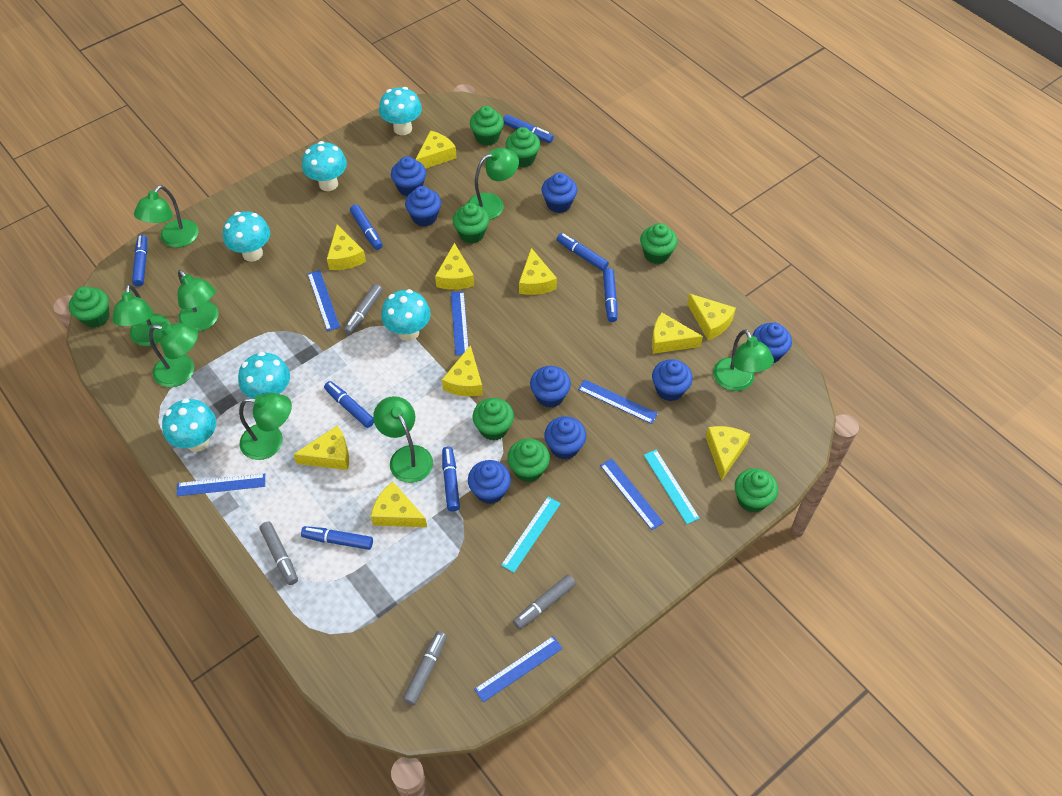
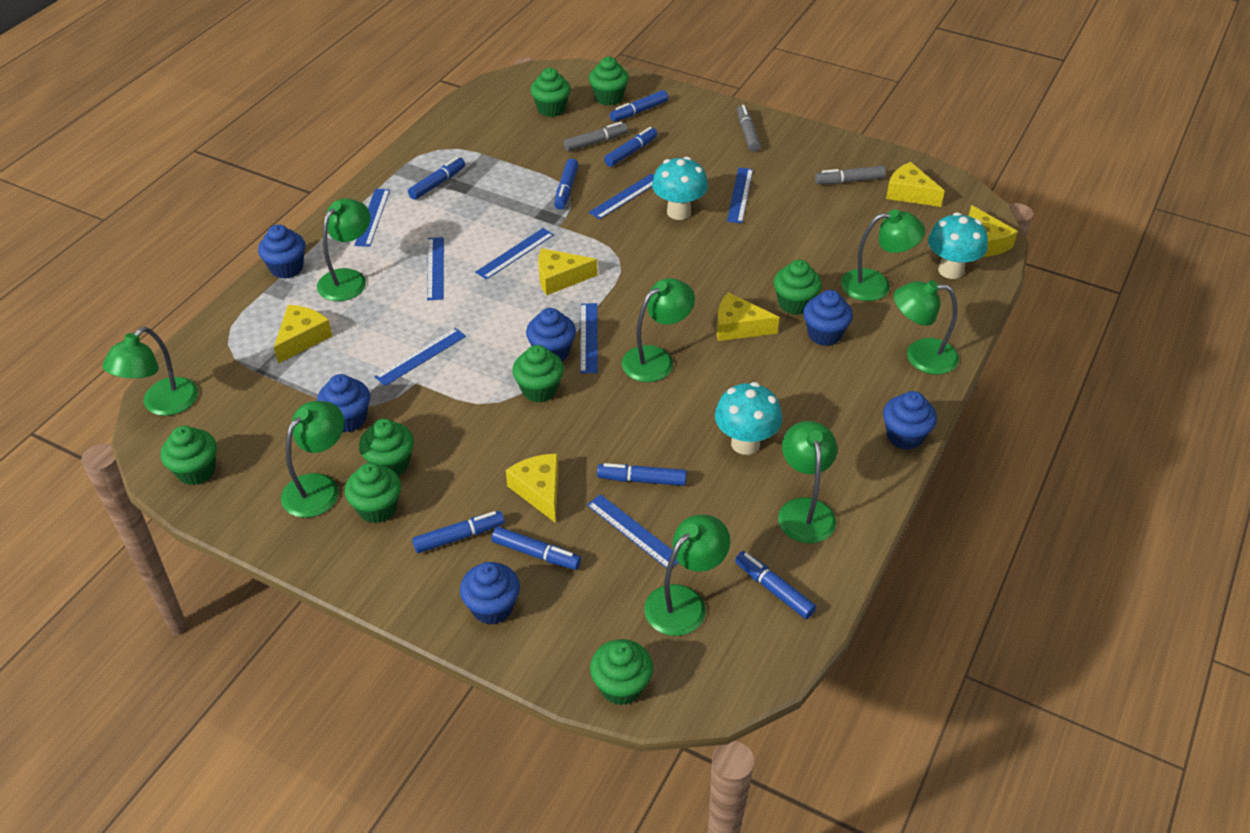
blue cupcake: 8 -> 6
blue ruler: 6 -> 8
grey marker: 4 -> 3
turquoise mushroom: 6 -> 3
turquoise ruler: 2 -> 0
yellow cheese: 10 -> 6

